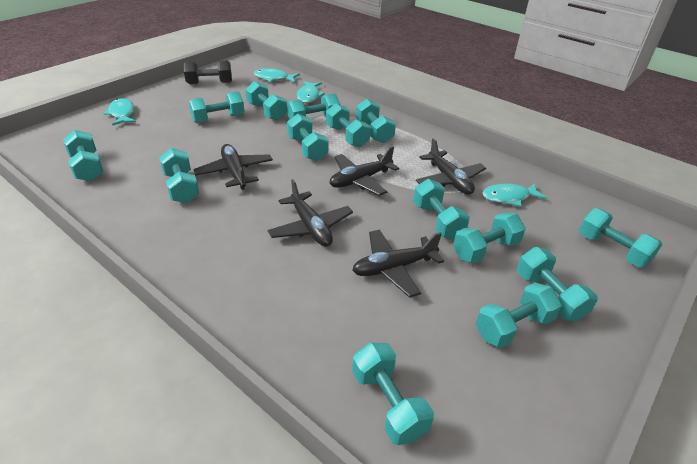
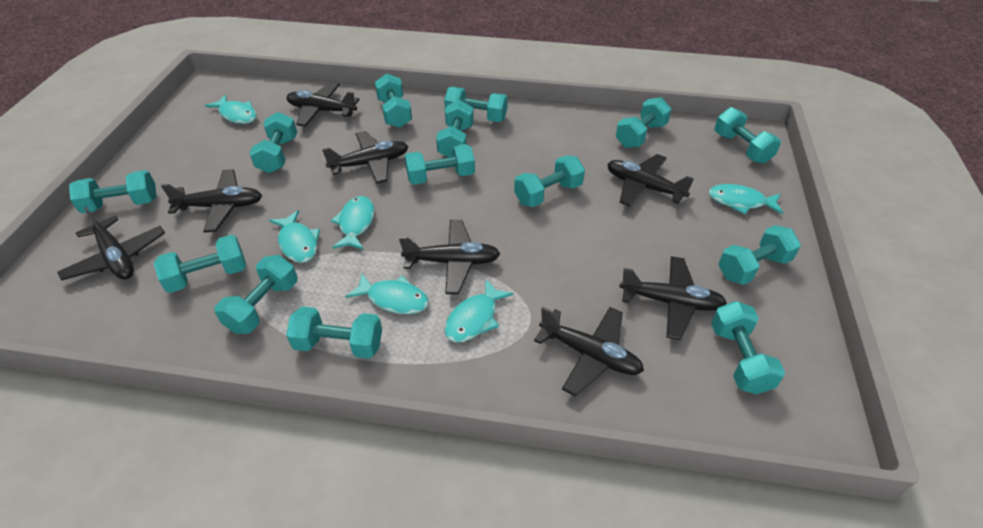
black dumbbell: 1 -> 0
black plane: 5 -> 8
turquoise fish: 4 -> 6

